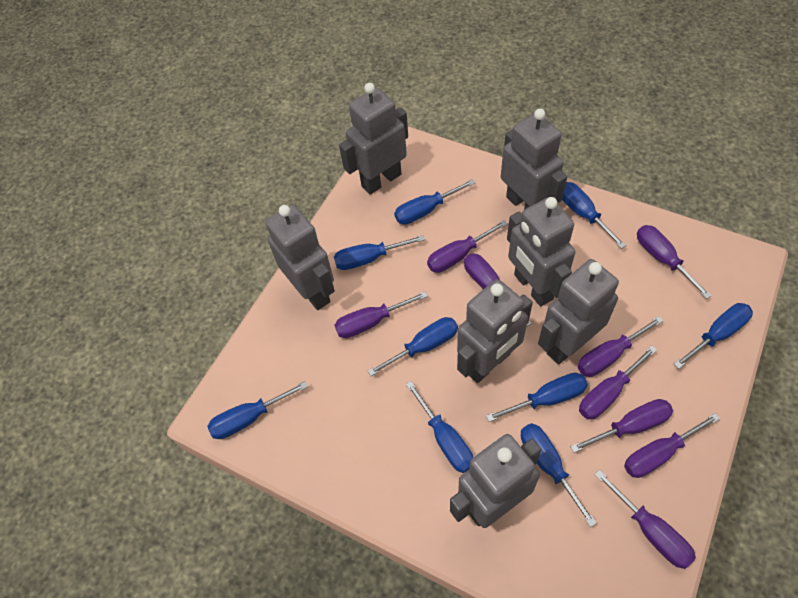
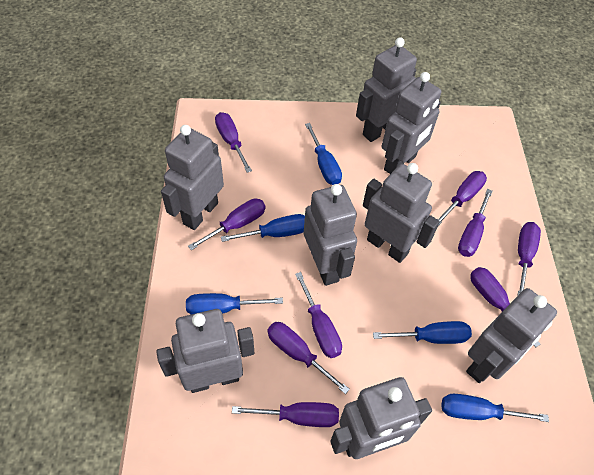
blue screwdriver: 9 -> 5
grey robot: 7 -> 8

